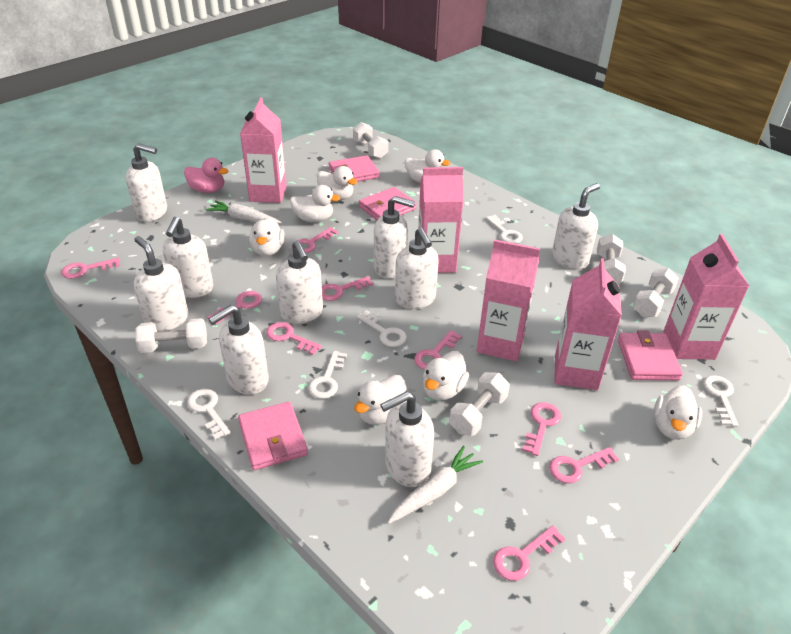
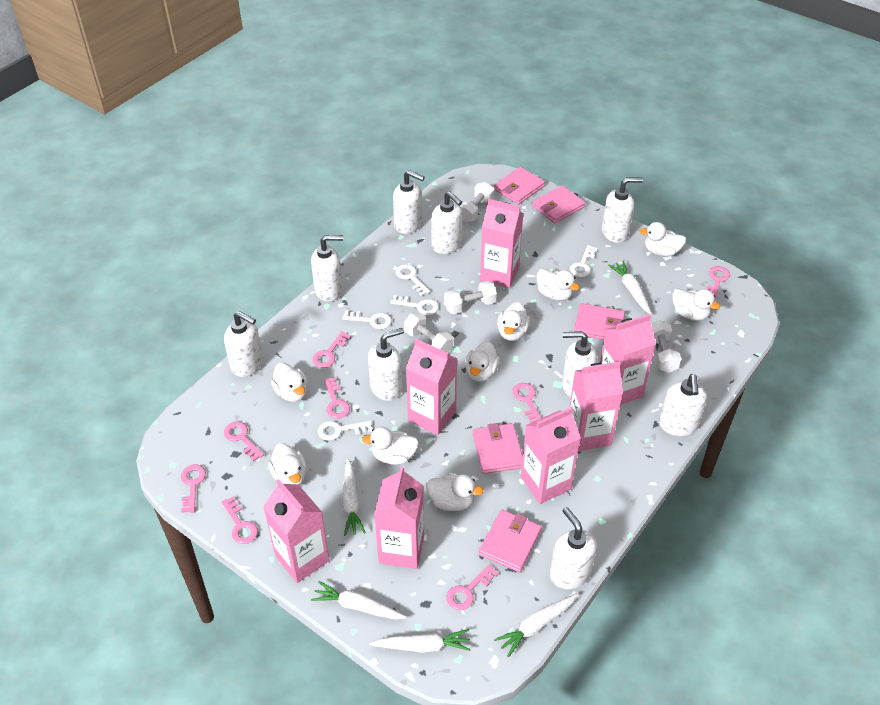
pink carton: 5 -> 7
pink duck: 1 -> 0
pink key: 9 -> 8
pink wallet: 4 -> 5
white carrot: 2 -> 5
white duck: 7 -> 9
white dumbbell: 5 -> 4

